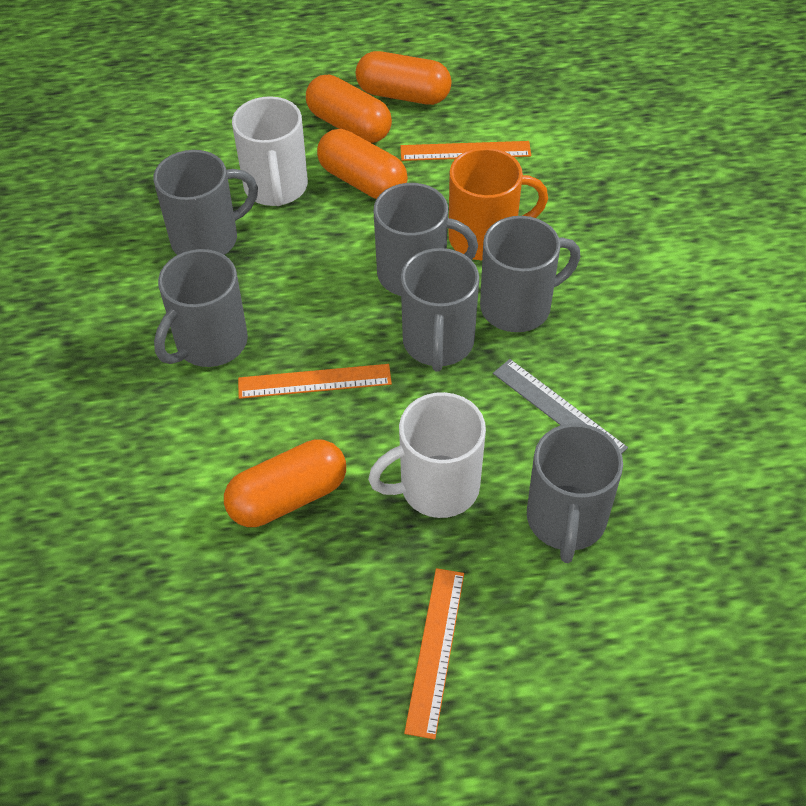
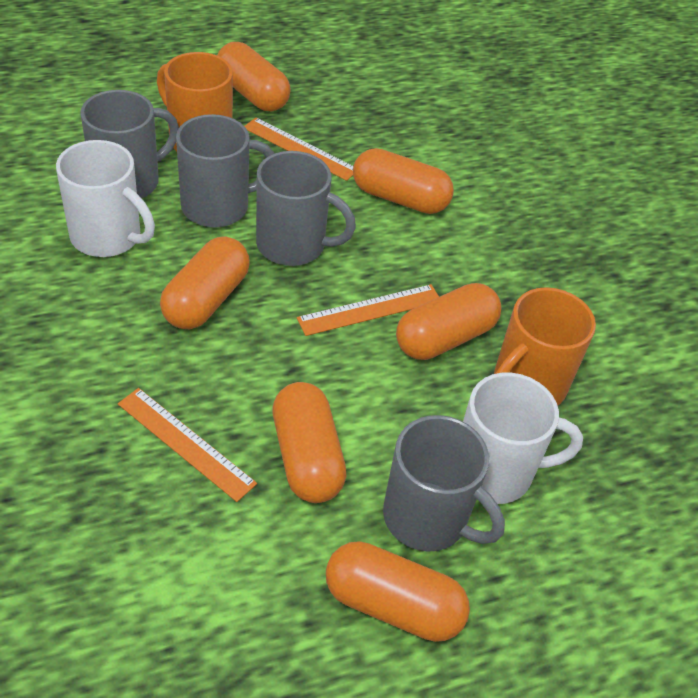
grey mug: 6 -> 4
grey ruler: 1 -> 0
orange capsule: 4 -> 6
orange mug: 1 -> 2

